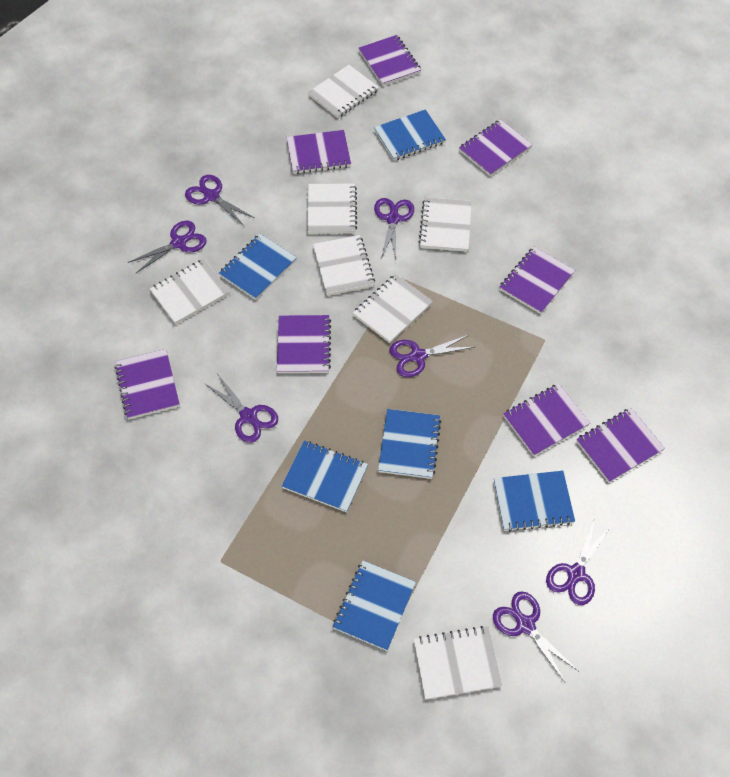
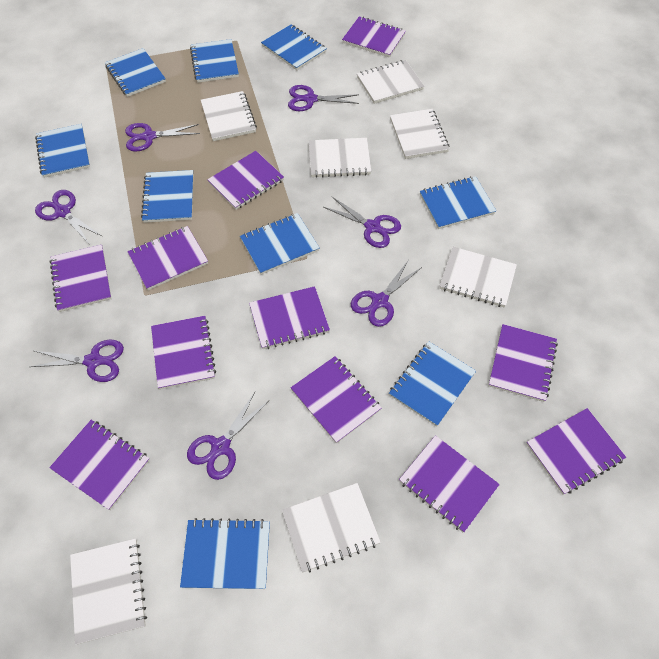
blue notebook: 6 -> 9
purple notebook: 8 -> 11

